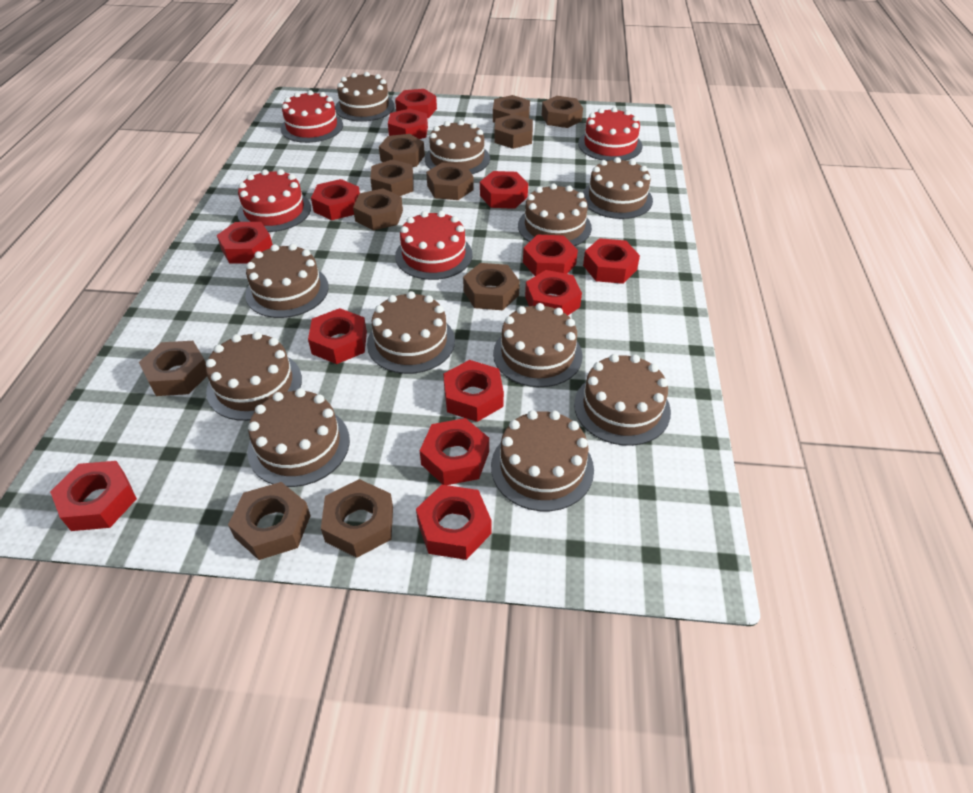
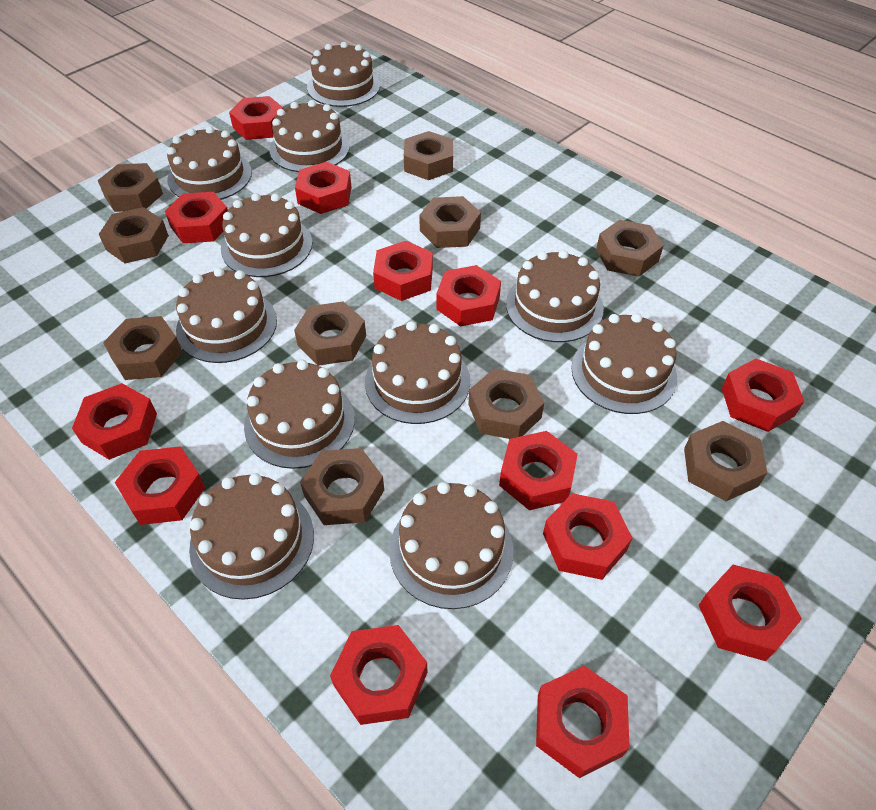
brown nut: 11 -> 10
red cake: 4 -> 0

